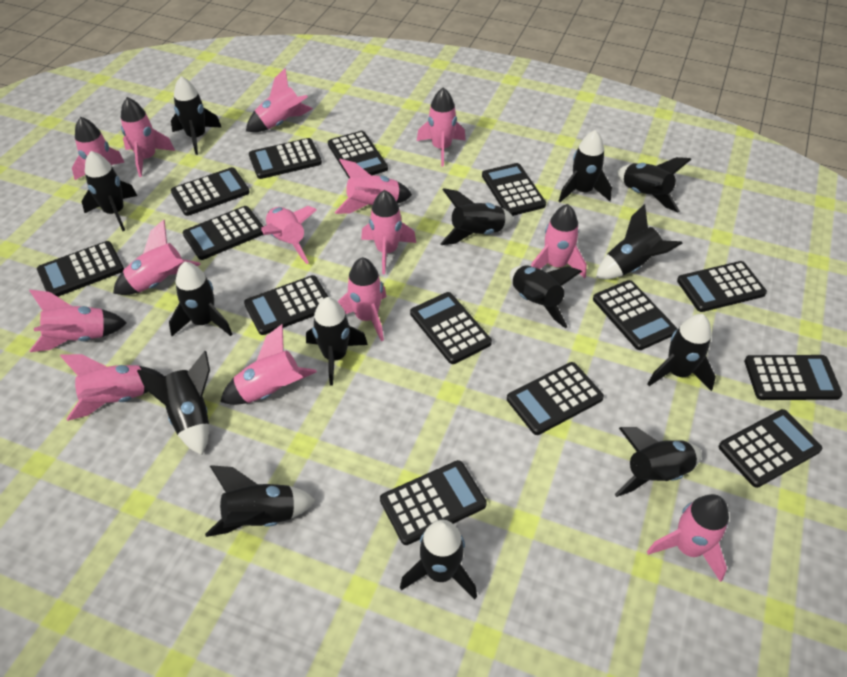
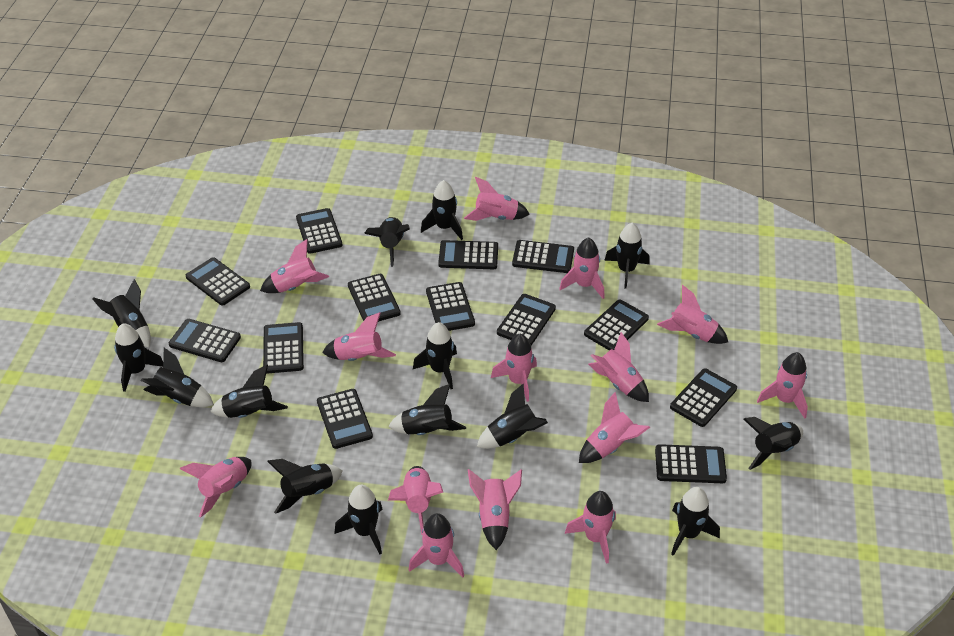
black calculator: 14 -> 13

